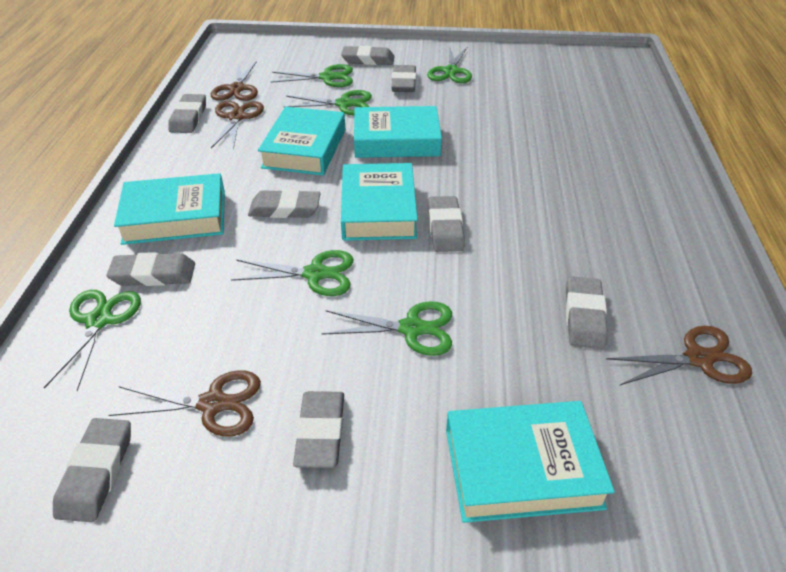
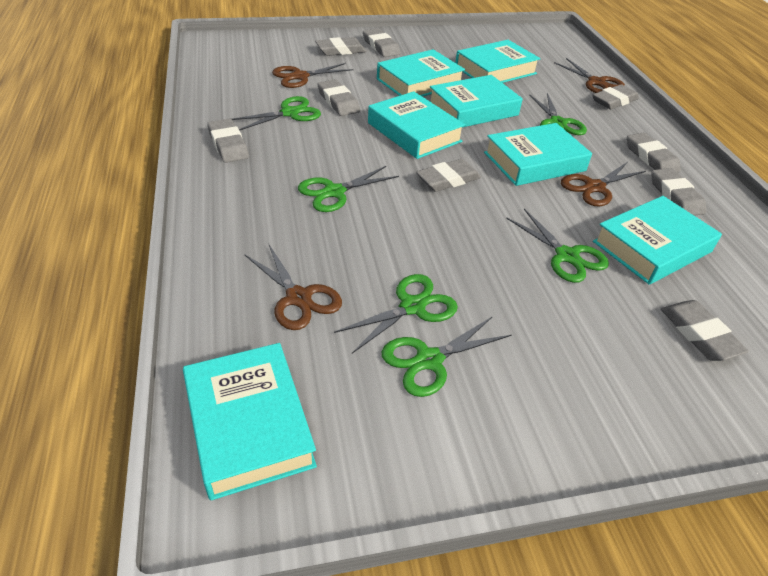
turquoise book: 5 -> 7

